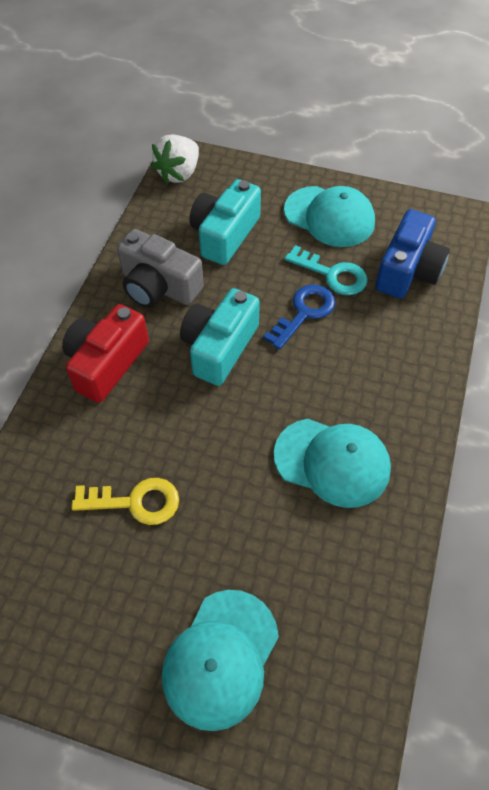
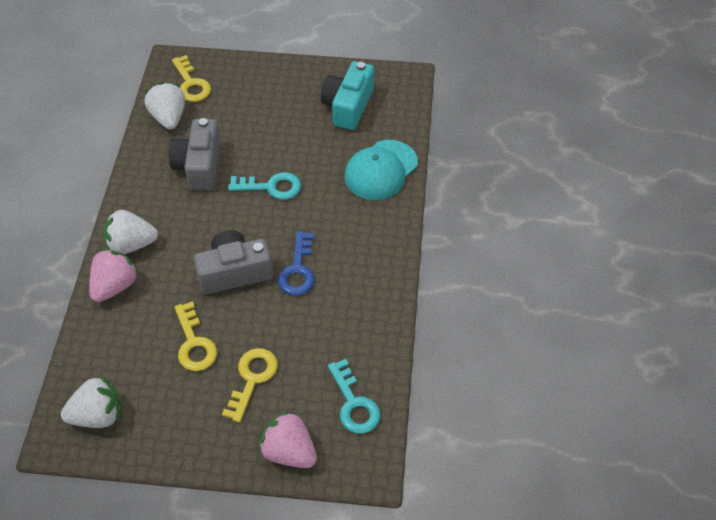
blue camera: 1 -> 0
grey camera: 1 -> 2
pink strawberry: 0 -> 2
red camera: 1 -> 0
turquoise camera: 2 -> 1
turquoise cap: 3 -> 1
turquoise key: 1 -> 2
white strawberry: 1 -> 3
yellow key: 1 -> 3

